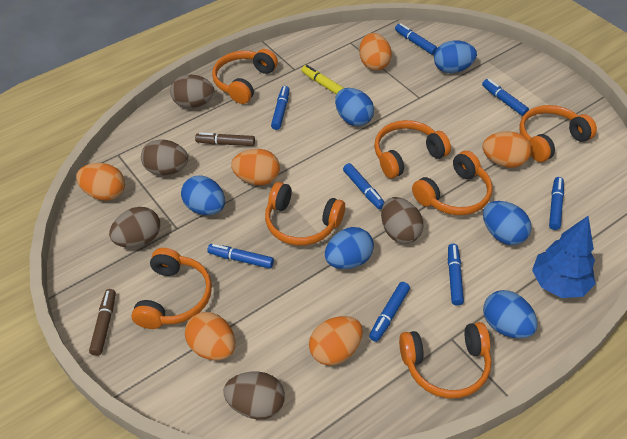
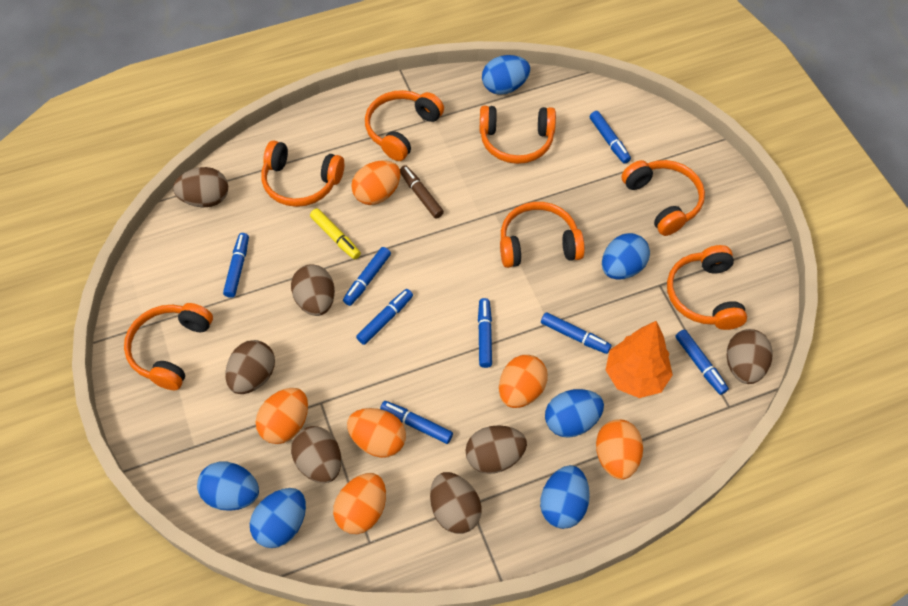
blue tree: 1 -> 0
brown egg: 5 -> 7
brown marker: 2 -> 1
orange tree: 0 -> 1

